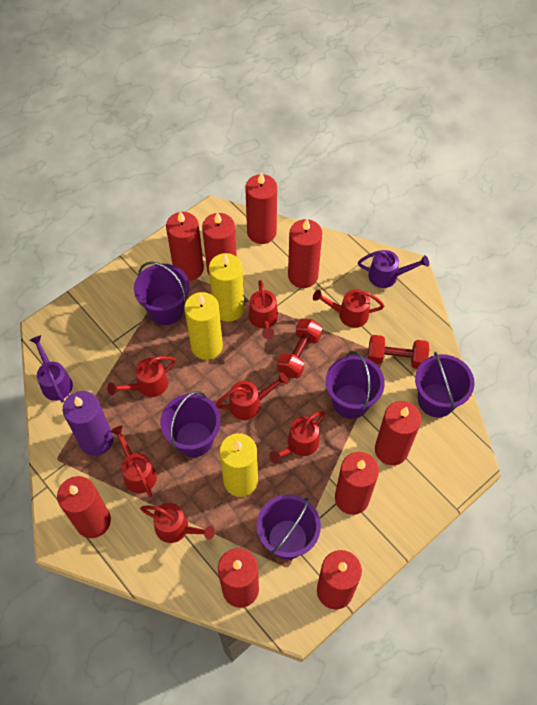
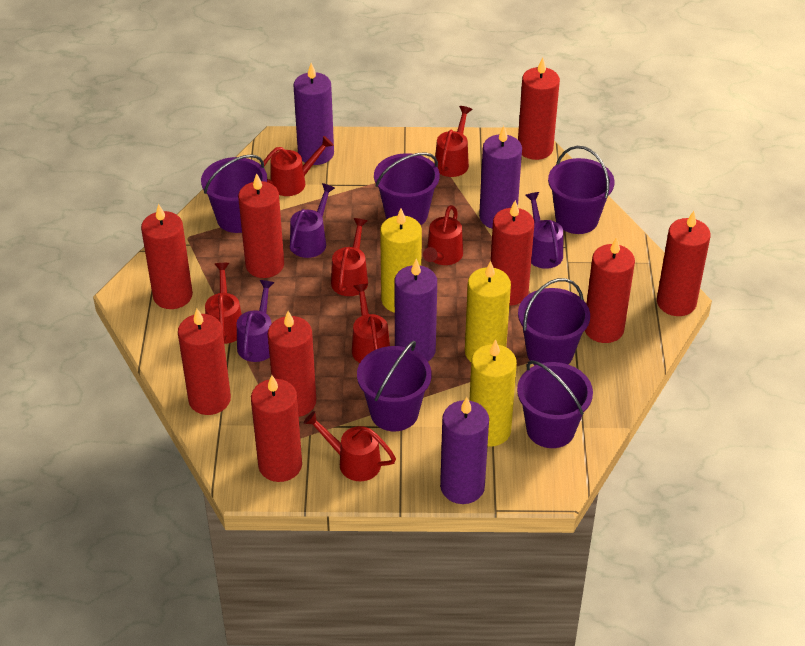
purple bucket: 5 -> 6
purple candle: 1 -> 4
purple watering can: 2 -> 3
red dumbbell: 2 -> 0

